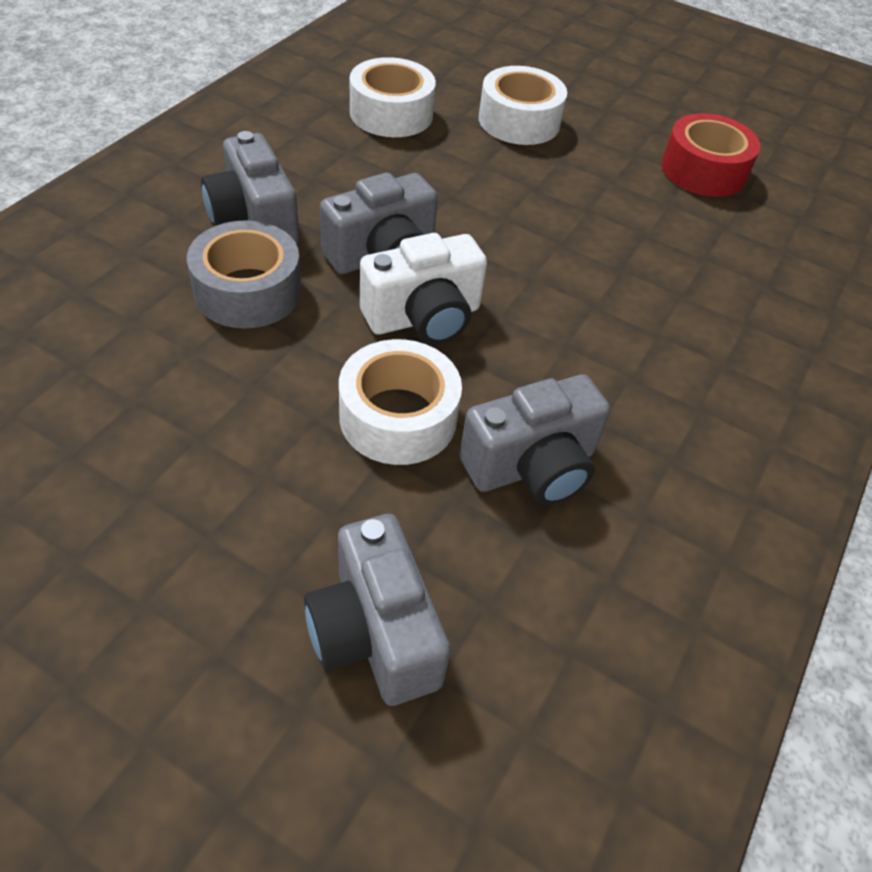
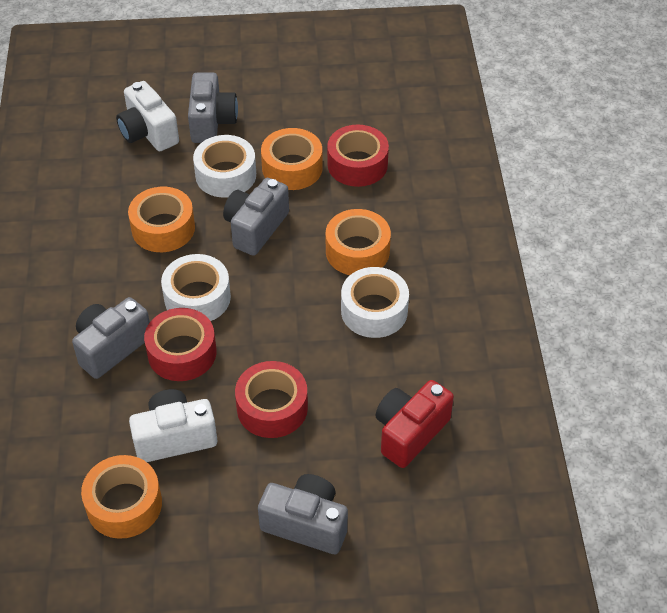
grey tape: 1 -> 0
orange tape: 0 -> 4
red camera: 0 -> 1
red tape: 1 -> 3
white camera: 1 -> 2

